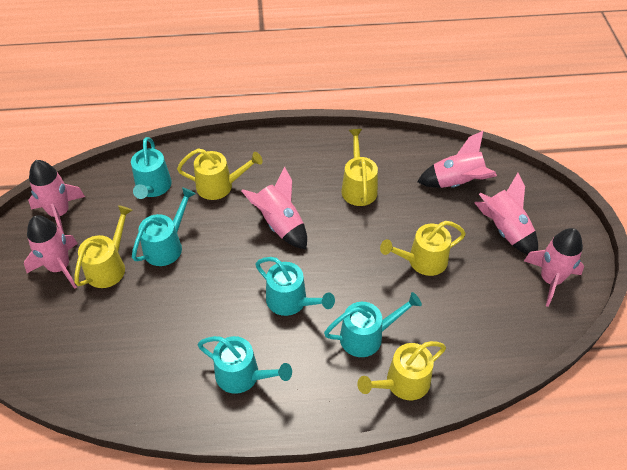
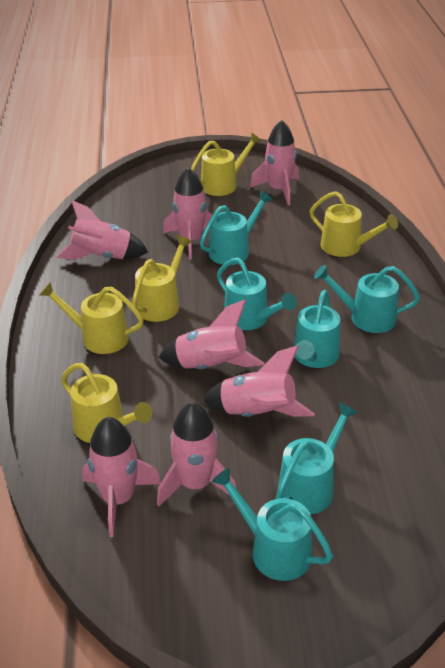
pink rocket: 6 -> 7
turquoise watering can: 5 -> 6

